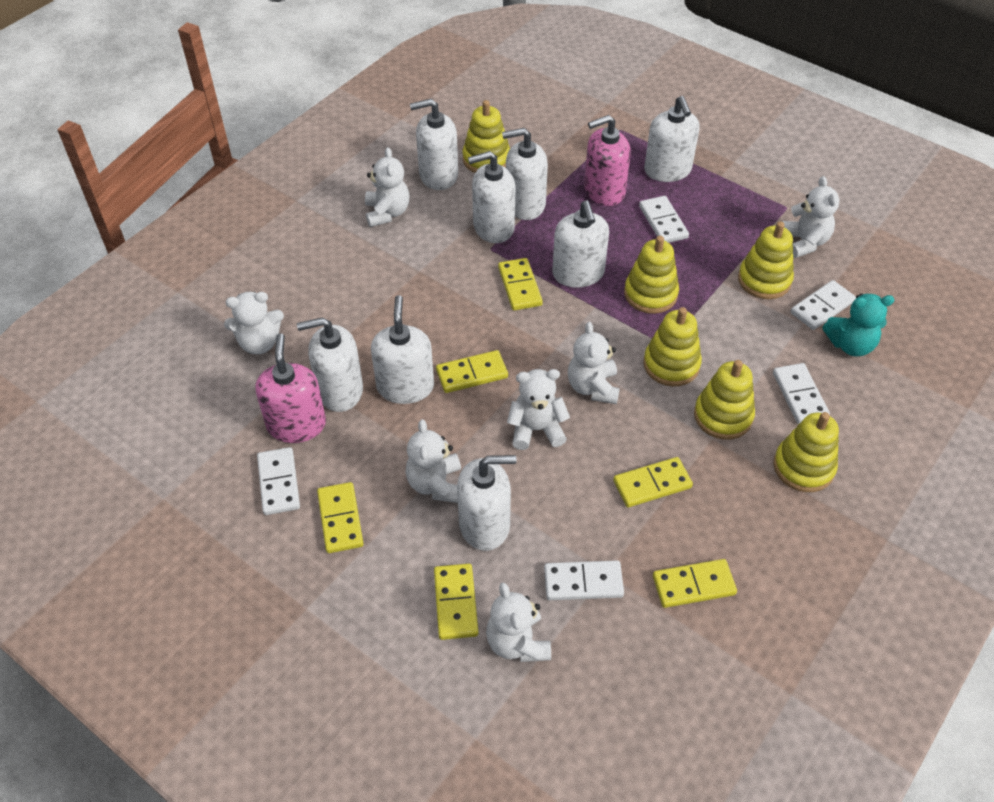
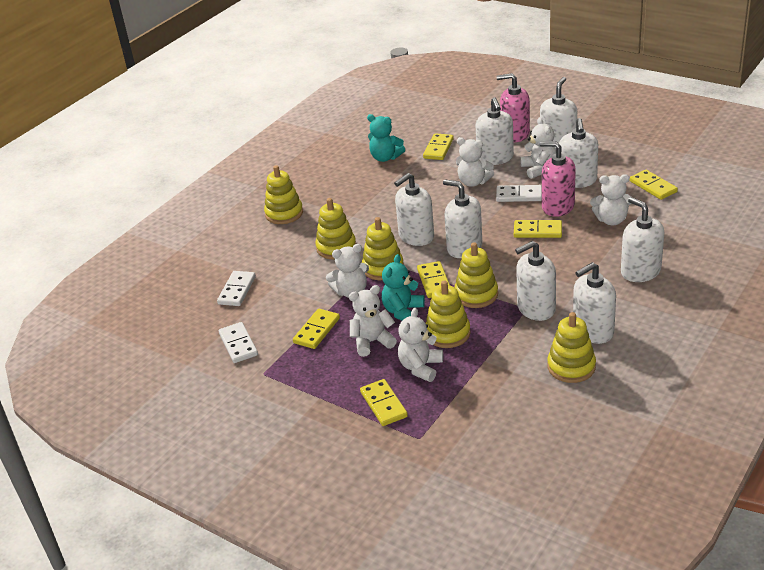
turquoise teddy bear: 1 -> 2
white domino: 5 -> 3
white teddy bear: 7 -> 6

